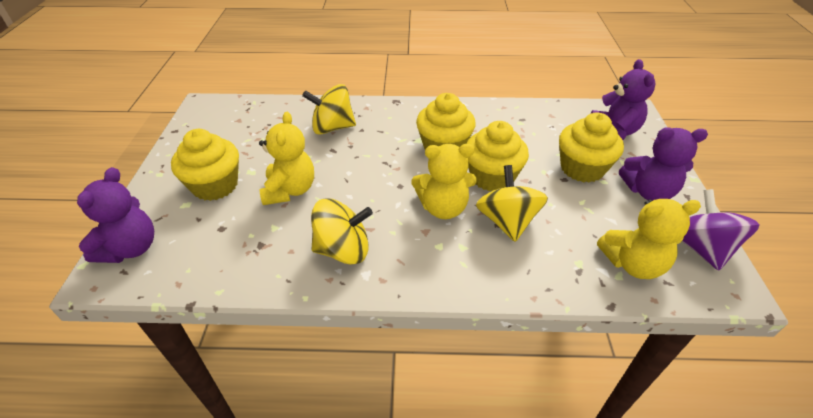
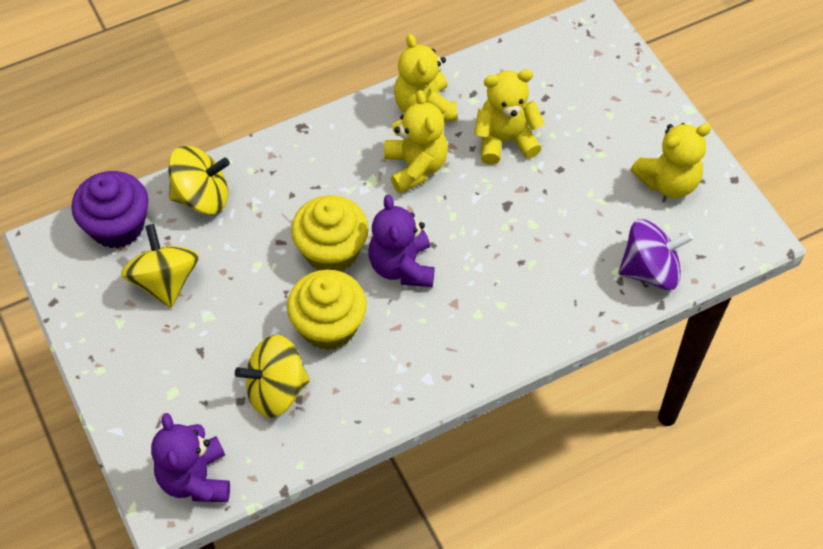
purple cupcake: 0 -> 1
purple teddy bear: 3 -> 2
yellow cupcake: 4 -> 2
yellow teddy bear: 3 -> 4

